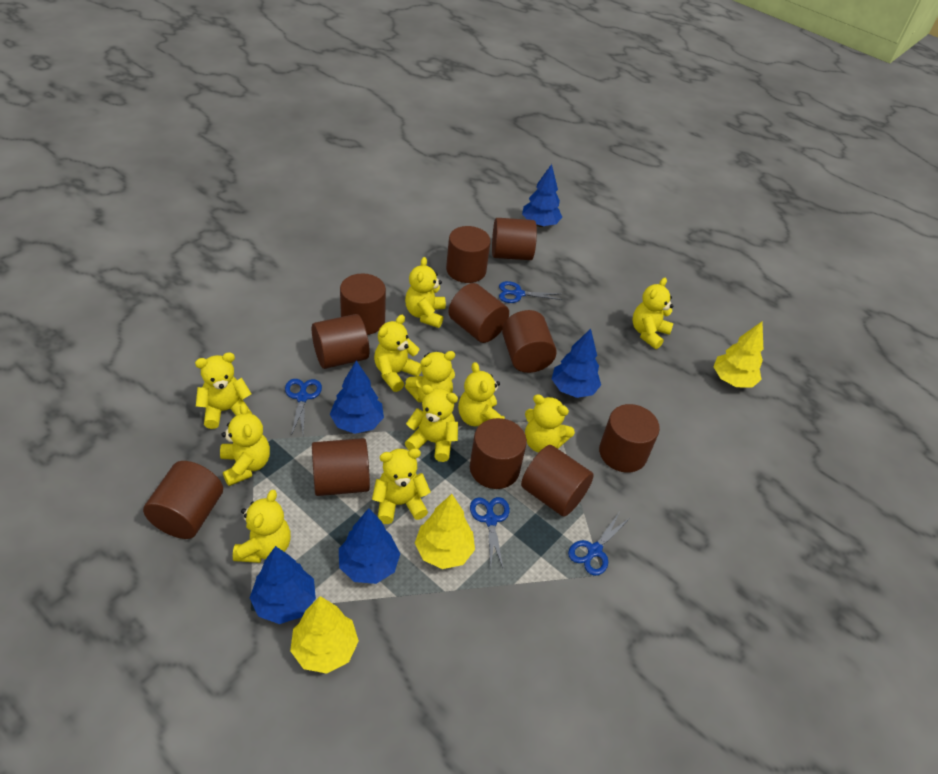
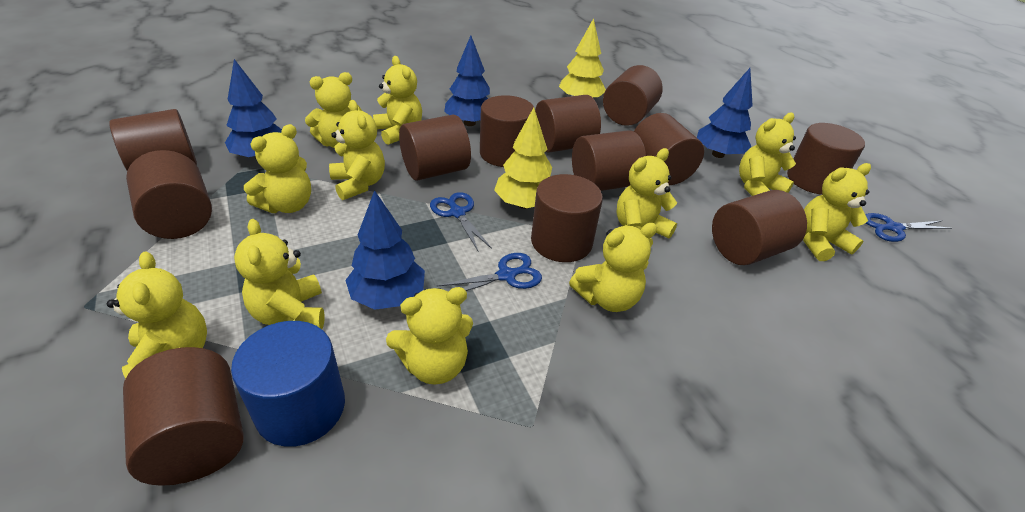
blue cylinder: 0 -> 1
blue scissors: 4 -> 3
blue tree: 5 -> 4
brown cylinder: 11 -> 12
yellow tree: 3 -> 2

